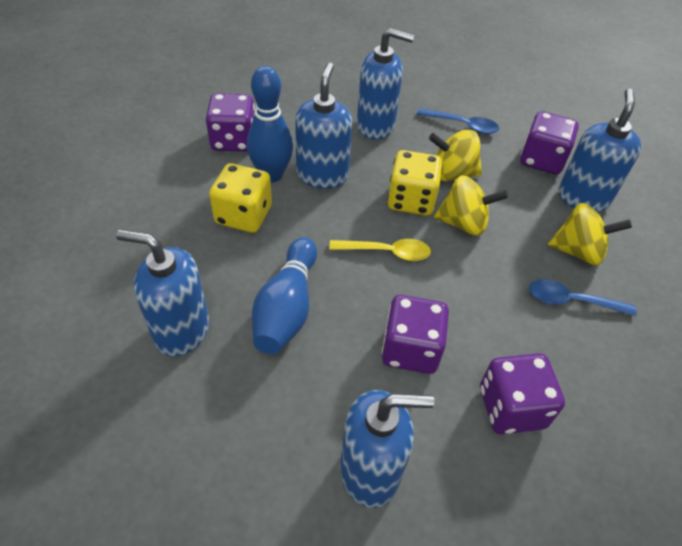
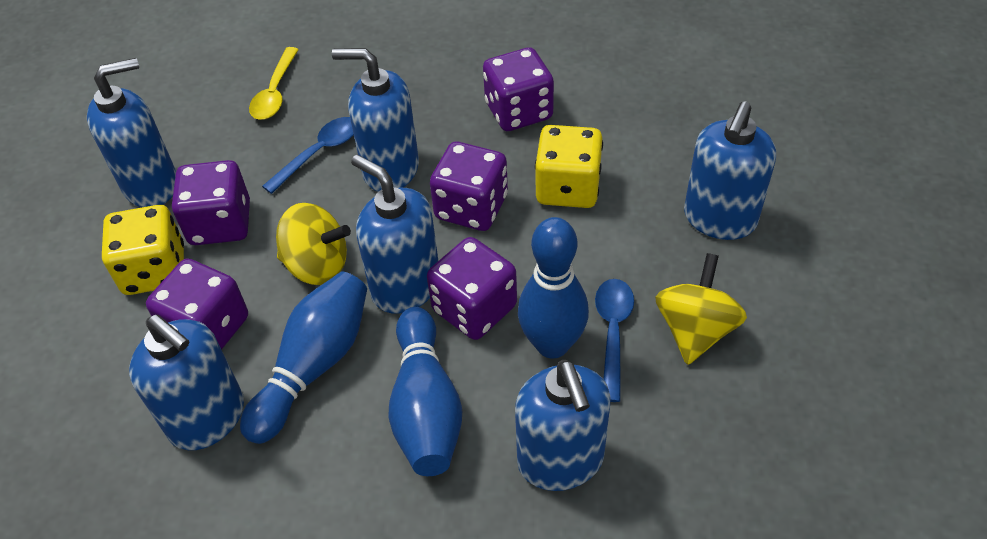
blue bowling pin: 2 -> 3
blue soap dispenser: 5 -> 6
purple dice: 4 -> 5
yellow spinning top: 3 -> 2

